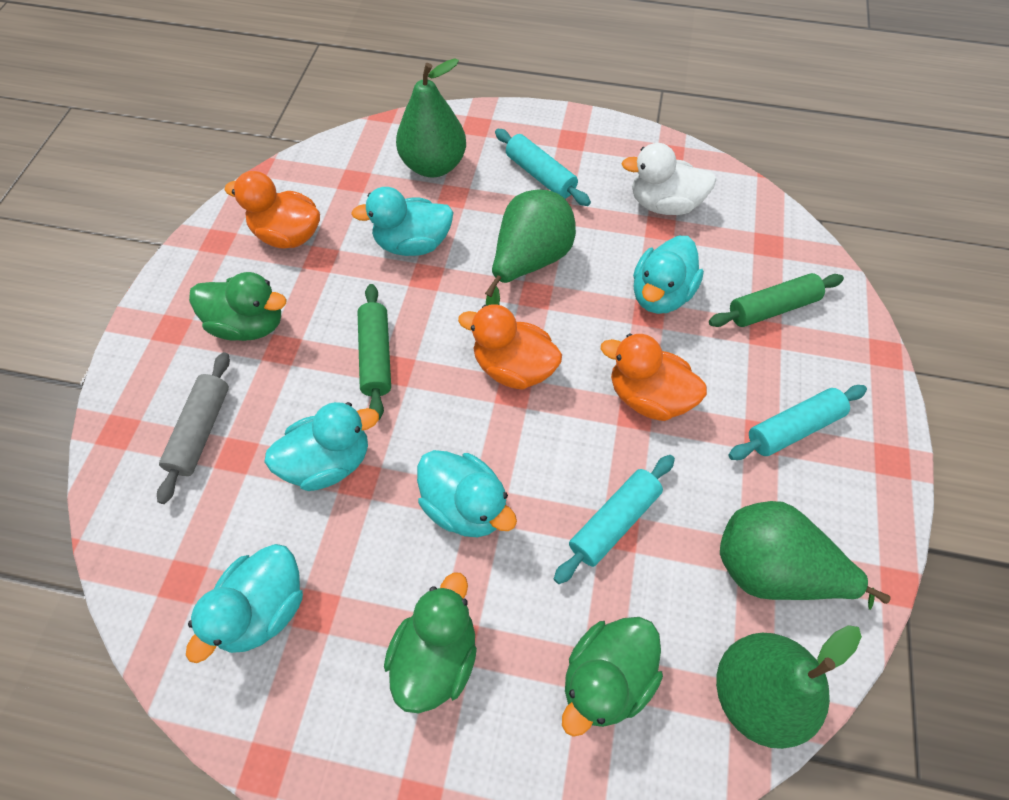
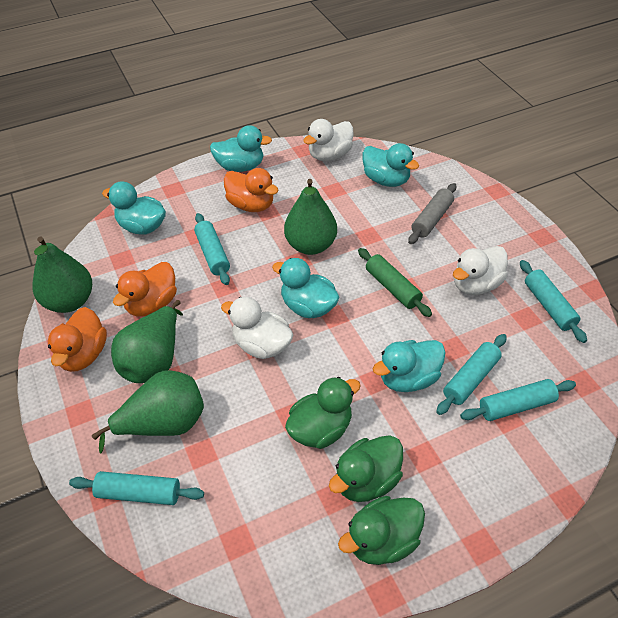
green rolling pin: 2 -> 1
turquoise rolling pin: 3 -> 5
white duck: 1 -> 3

